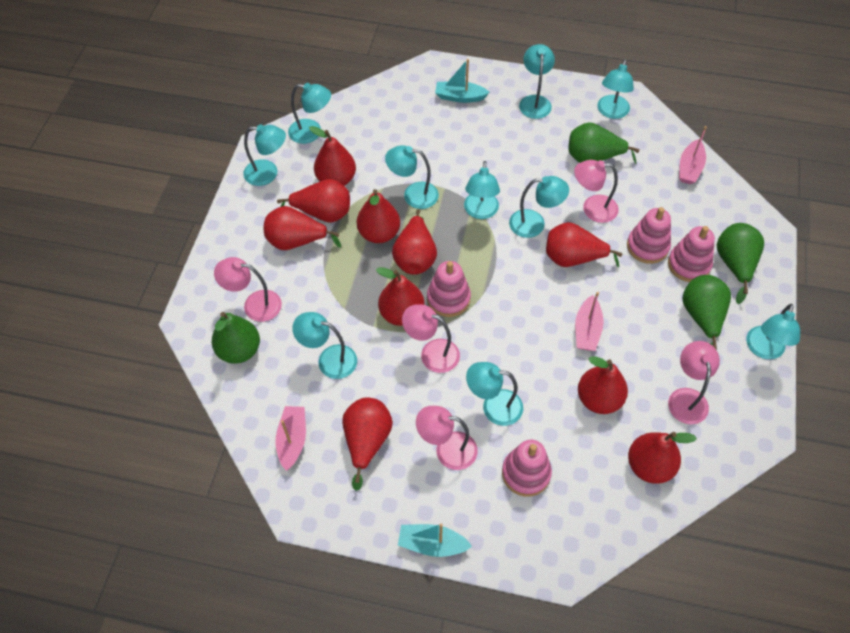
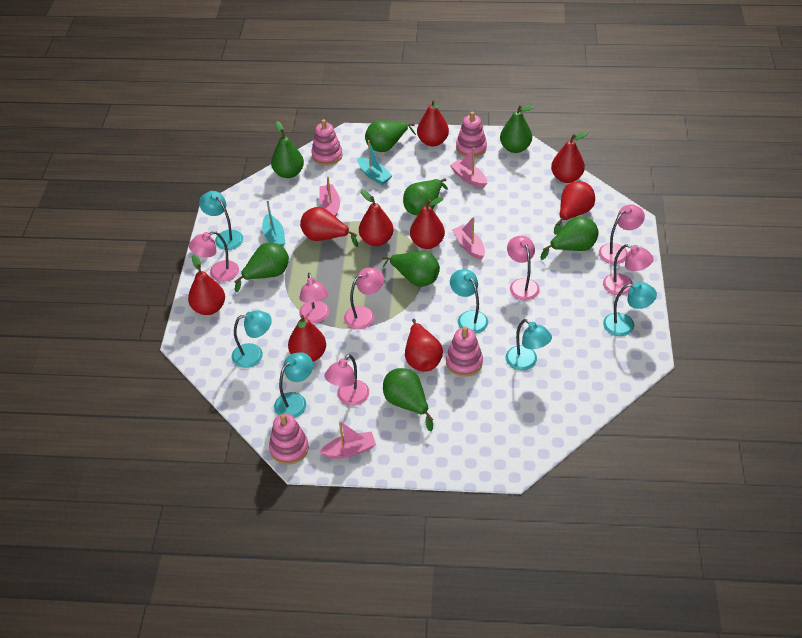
green pear: 4 -> 8
pink boat: 3 -> 4
pink lamp: 5 -> 7
red pear: 10 -> 9
turquoise lamp: 10 -> 6

